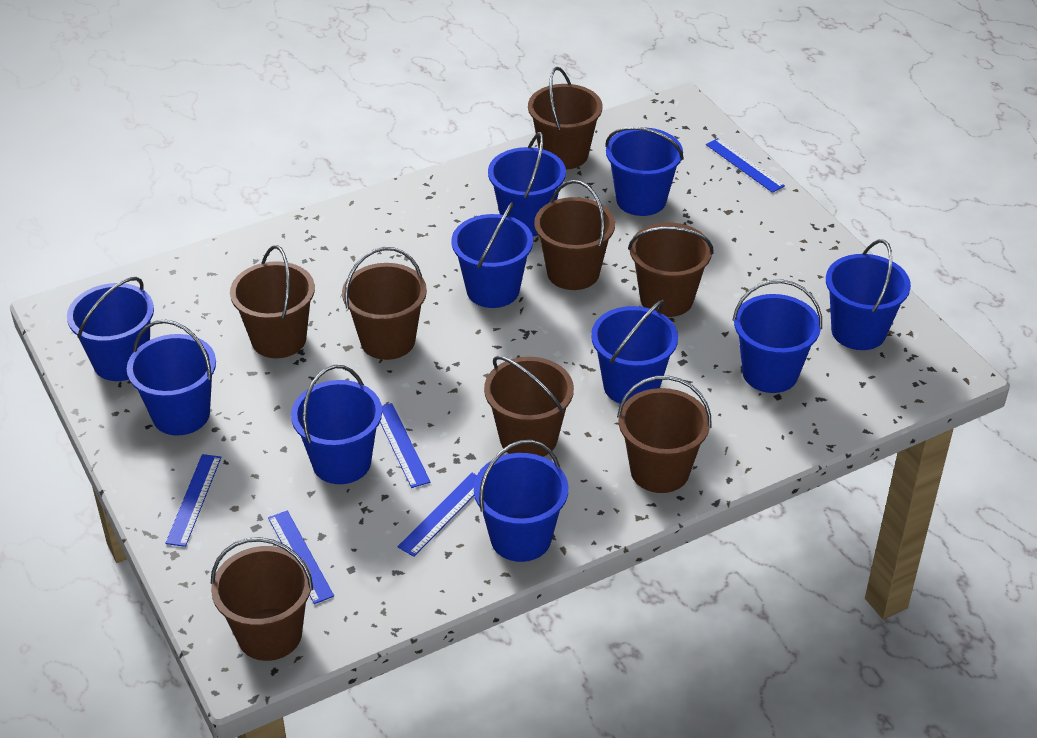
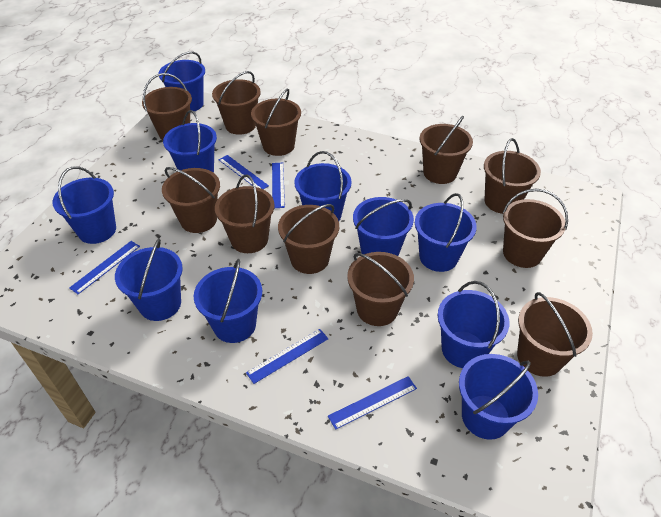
brown bucket: 8 -> 11

